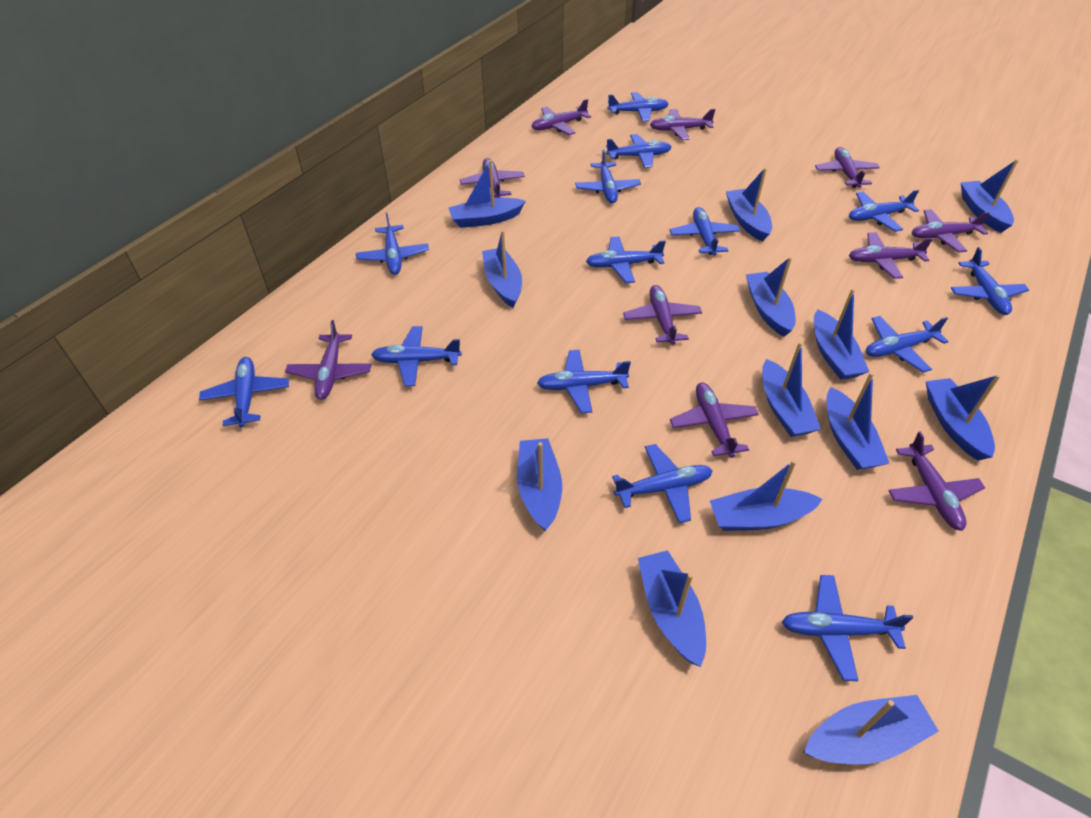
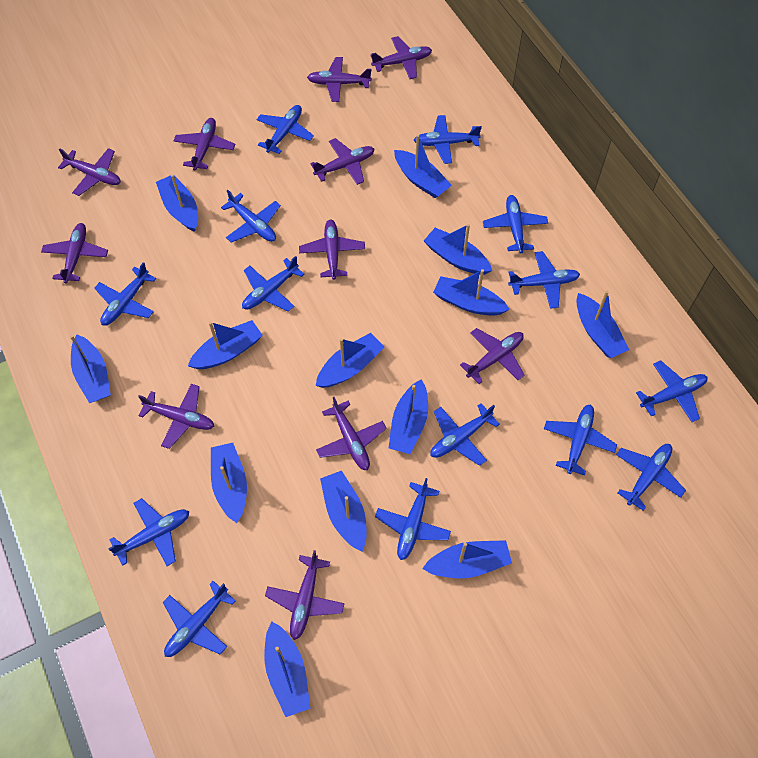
purple plane: 10 -> 11

